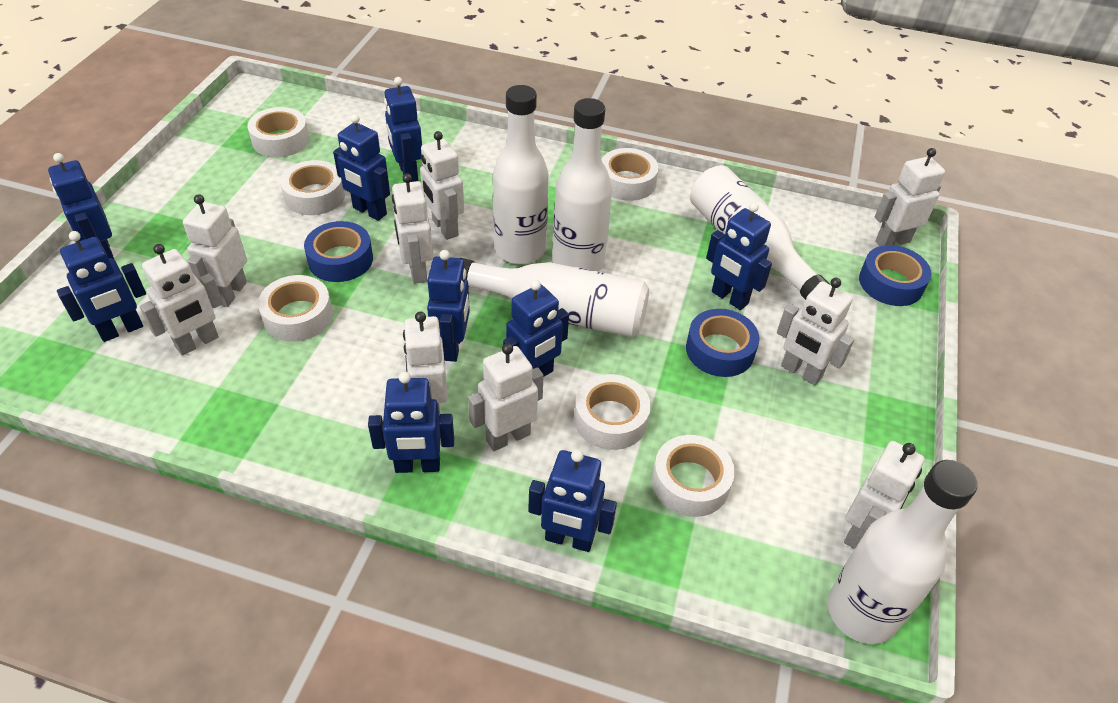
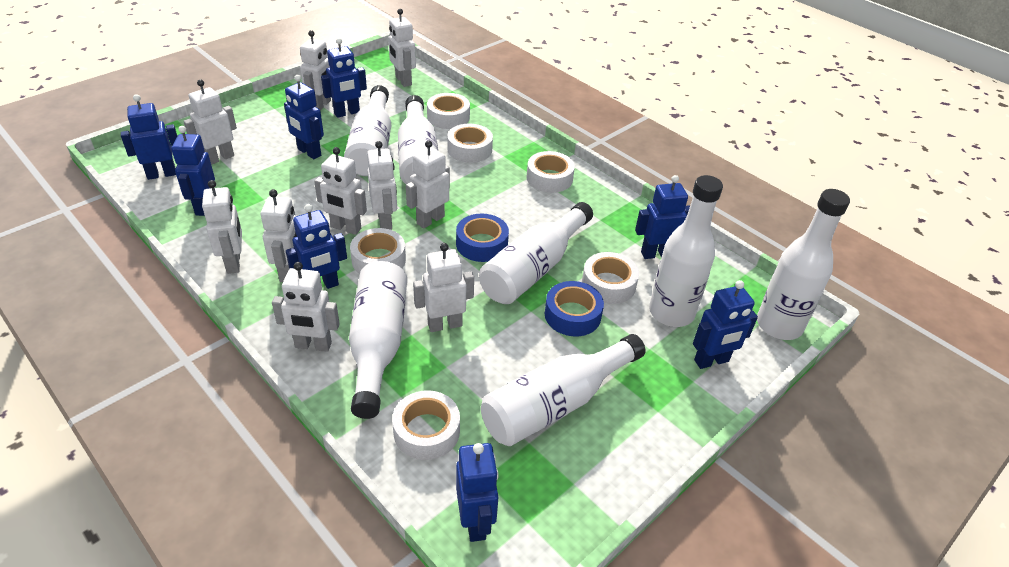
blue robot: 9 -> 8
blue tape: 3 -> 2
white bottle: 5 -> 7
white robot: 9 -> 10

